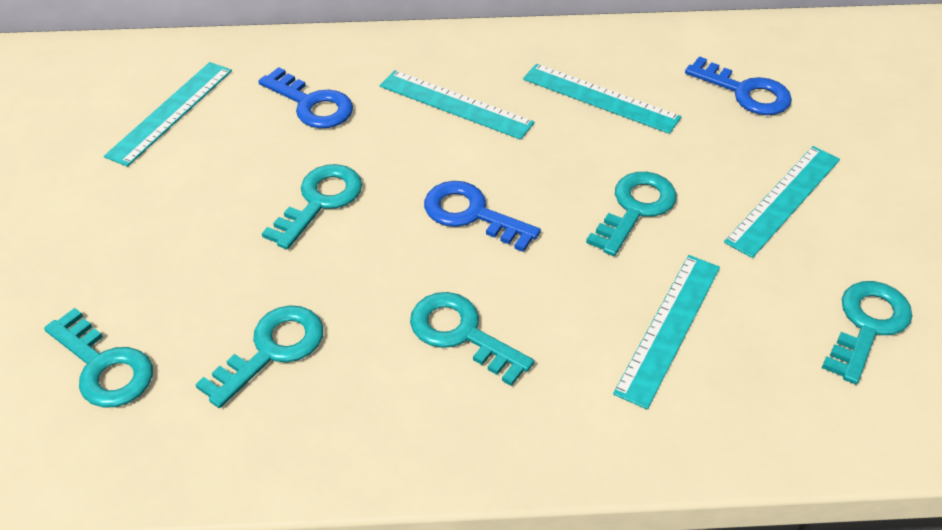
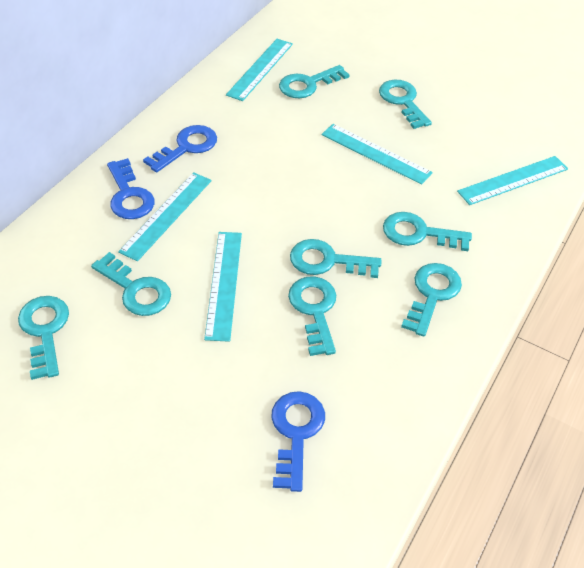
turquoise key: 6 -> 8

